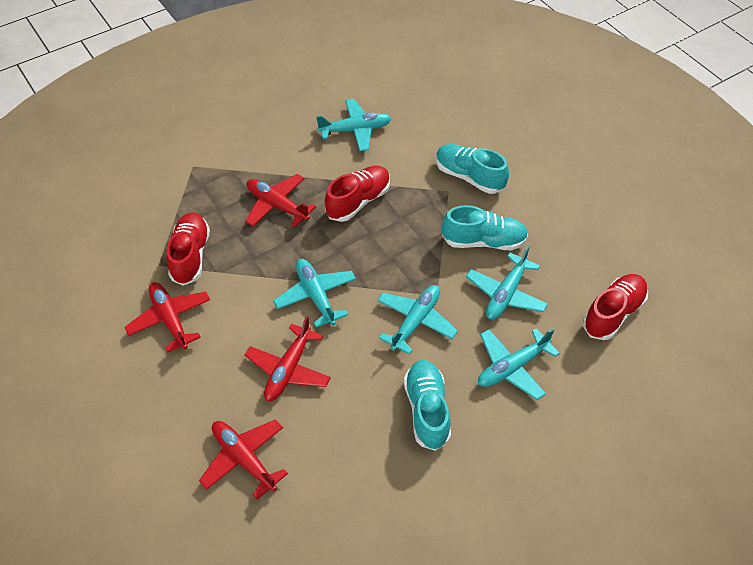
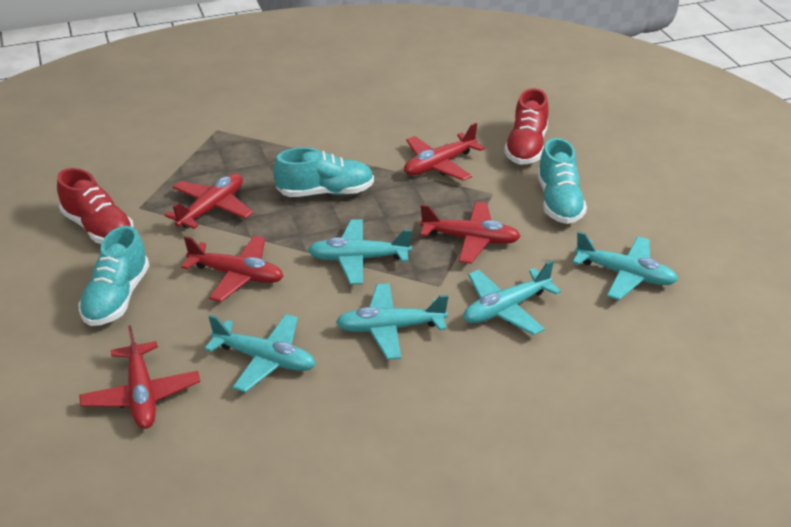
red plane: 4 -> 5
red shoe: 3 -> 2

